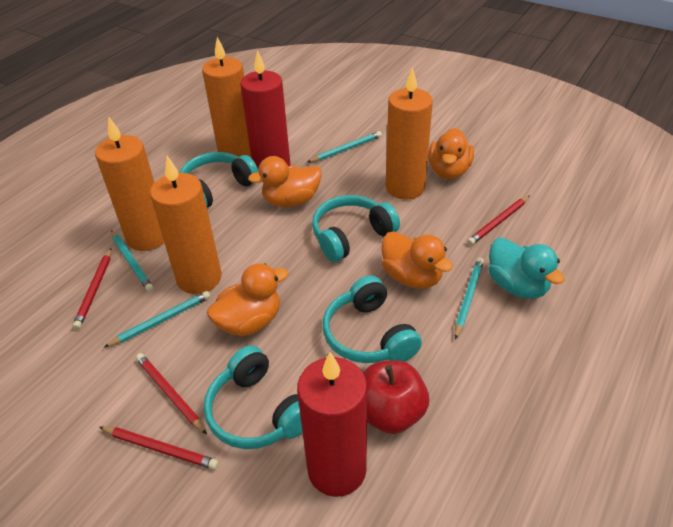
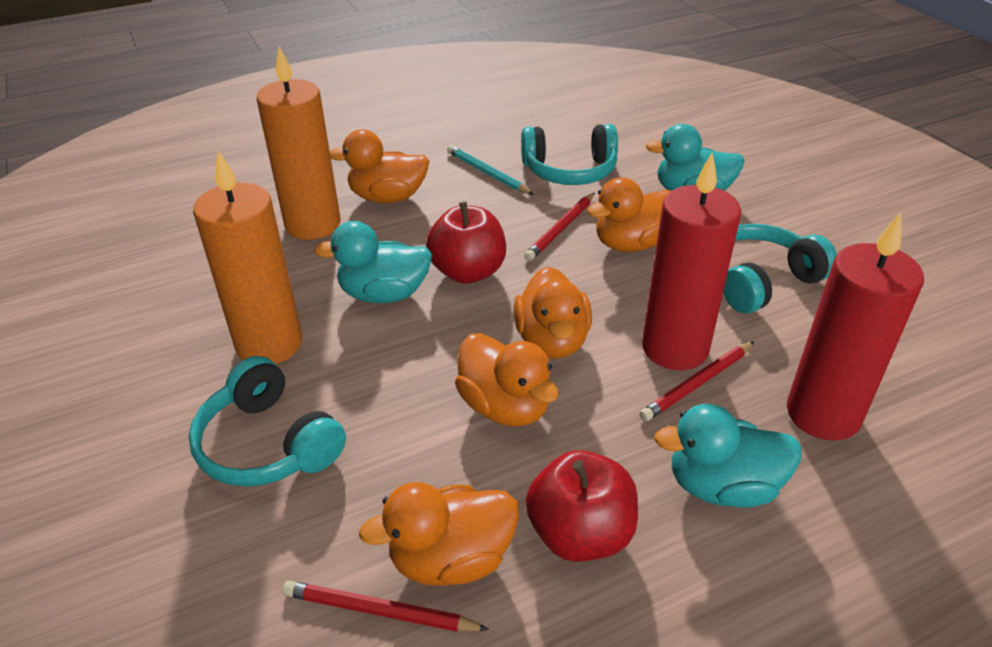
orange candle: 4 -> 2
orange duck: 4 -> 5
red apple: 1 -> 2
red pencil: 4 -> 3
turquoise duck: 1 -> 3
turquoise headphones: 4 -> 3
turquoise pencil: 4 -> 1

